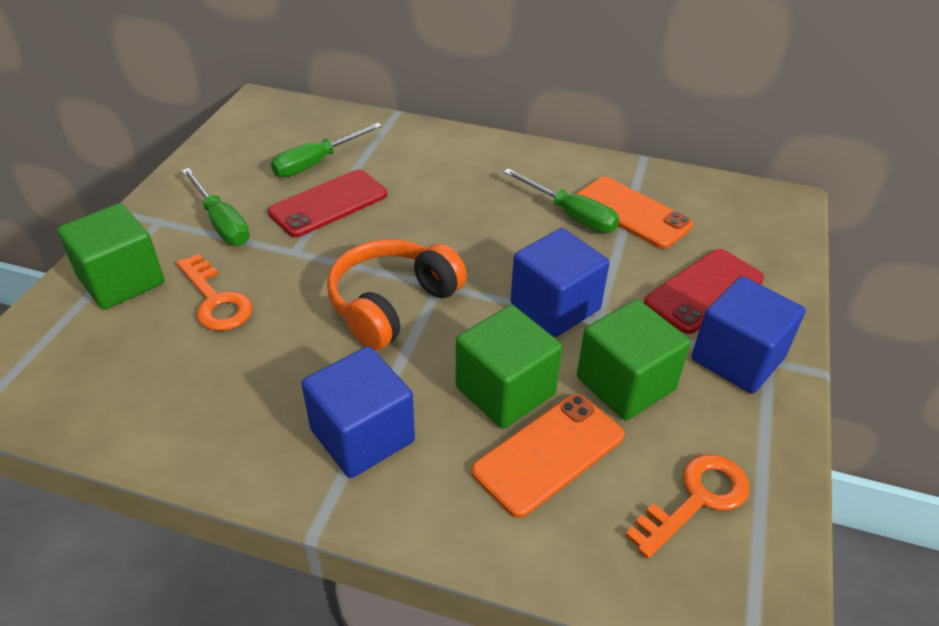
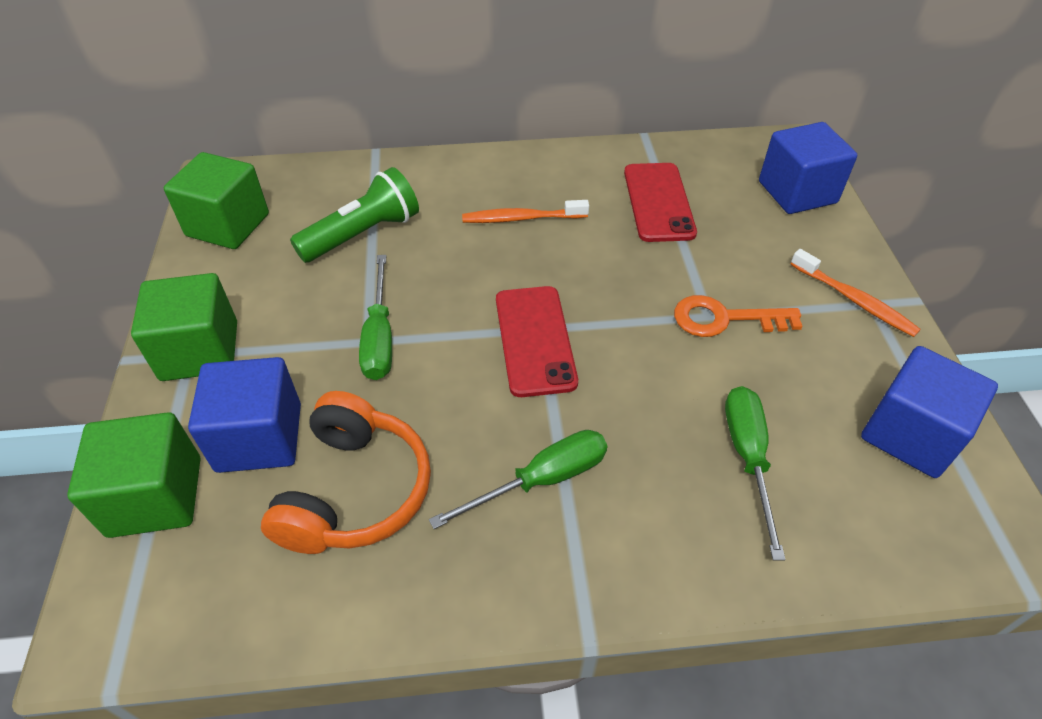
green flashlight: 0 -> 1
orange key: 2 -> 1
orange phone: 2 -> 0
orange toothbrush: 0 -> 2

